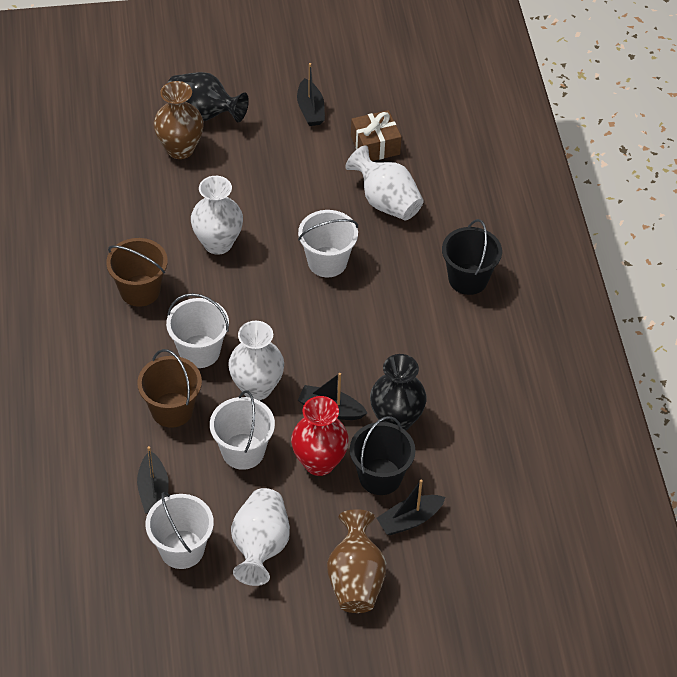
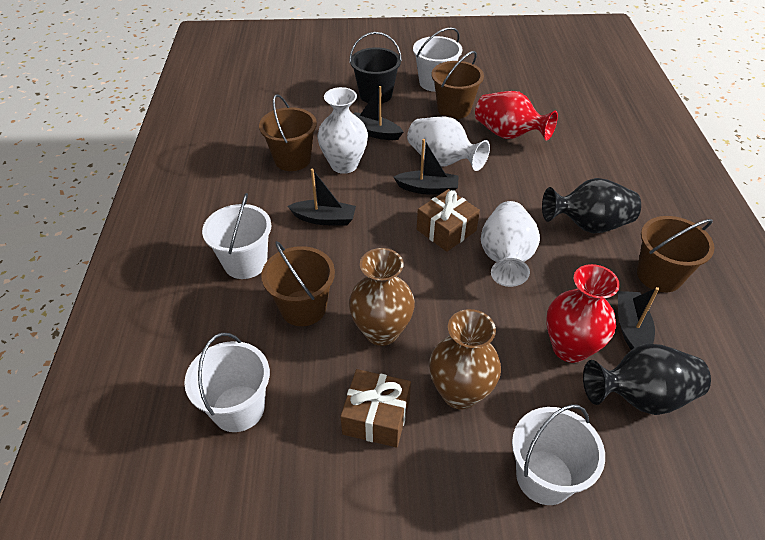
black bucket: 2 -> 1
brown bucket: 2 -> 4
brown gift: 1 -> 2
red vase: 1 -> 2
white vase: 4 -> 3

